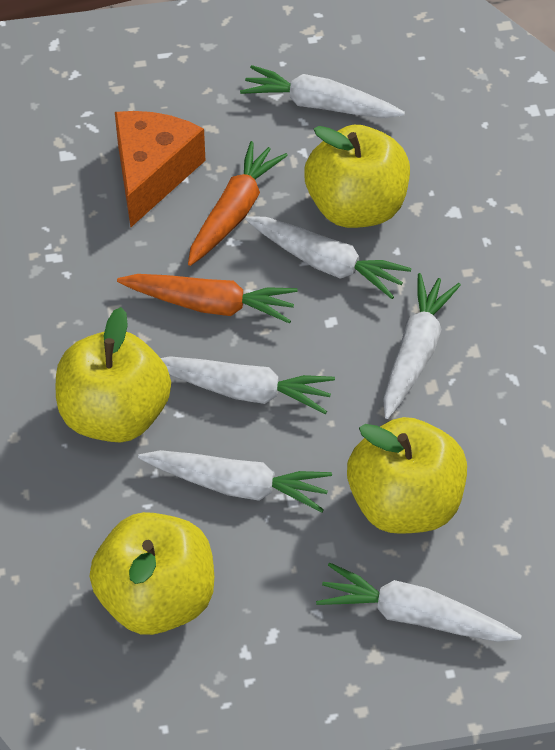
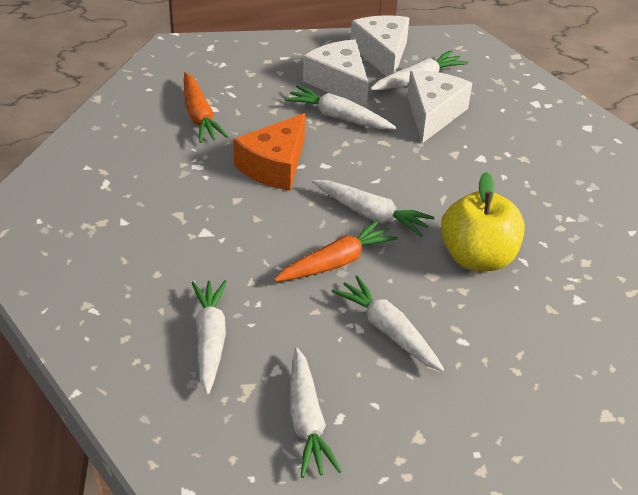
white cheese: 0 -> 3
yellow apple: 4 -> 1

